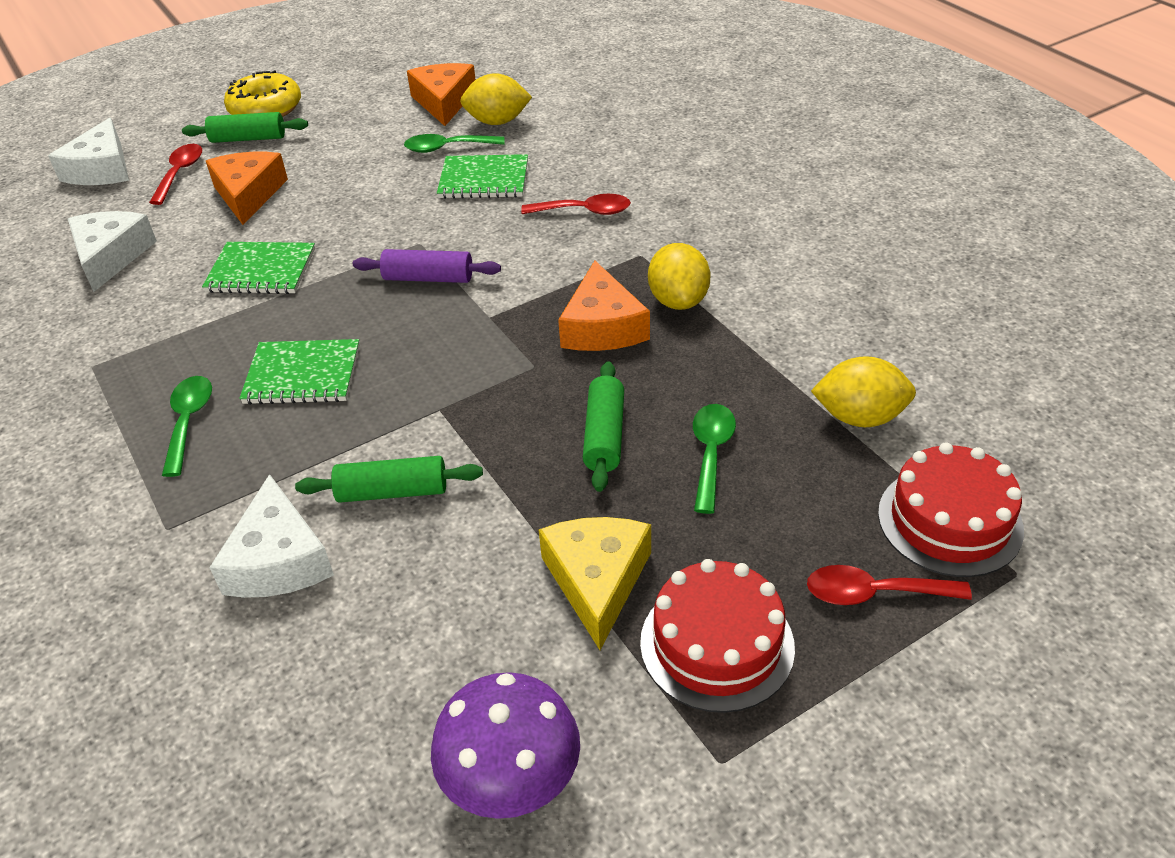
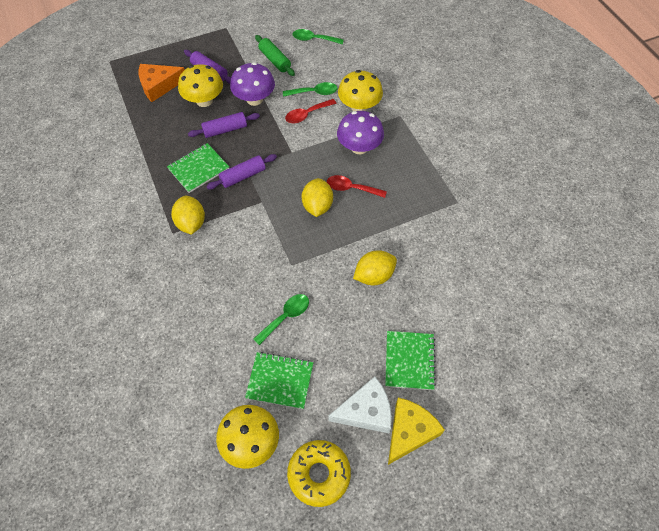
green rolling pin: 3 -> 1
orange cheese: 3 -> 1
purple mushroom: 1 -> 2
purple rolling pin: 1 -> 3
red cake: 2 -> 0
red spoon: 3 -> 2
white cheese: 3 -> 1
yellow mushroom: 0 -> 3

